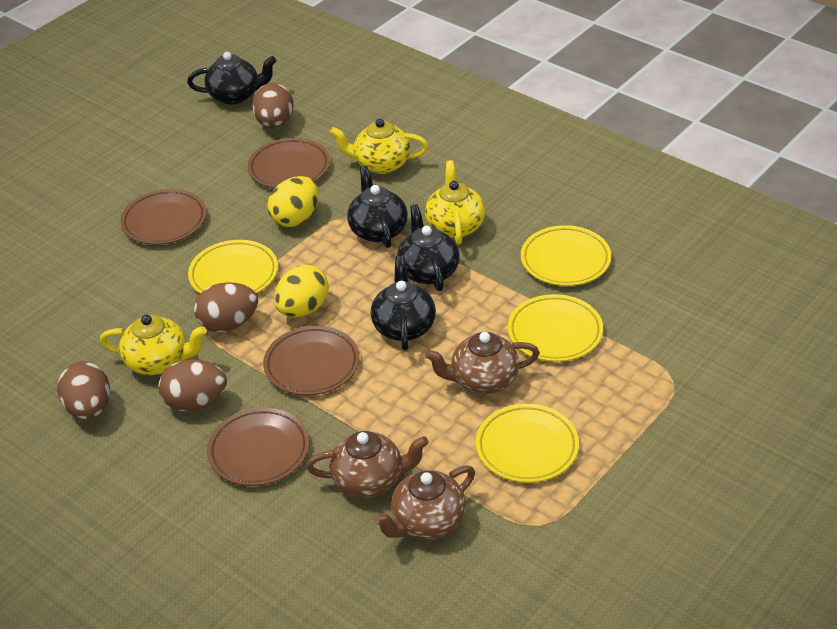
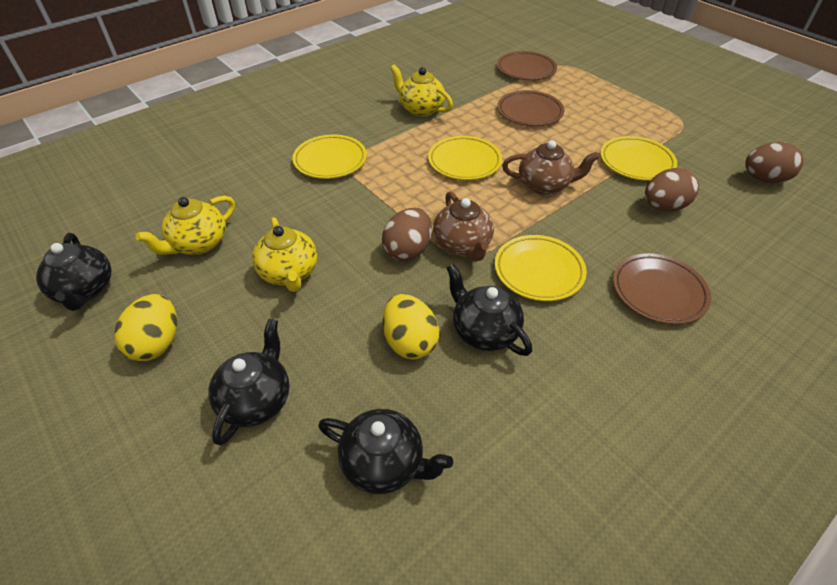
brown egg: 4 -> 3
brown plate: 4 -> 3
brown teapot: 3 -> 2

